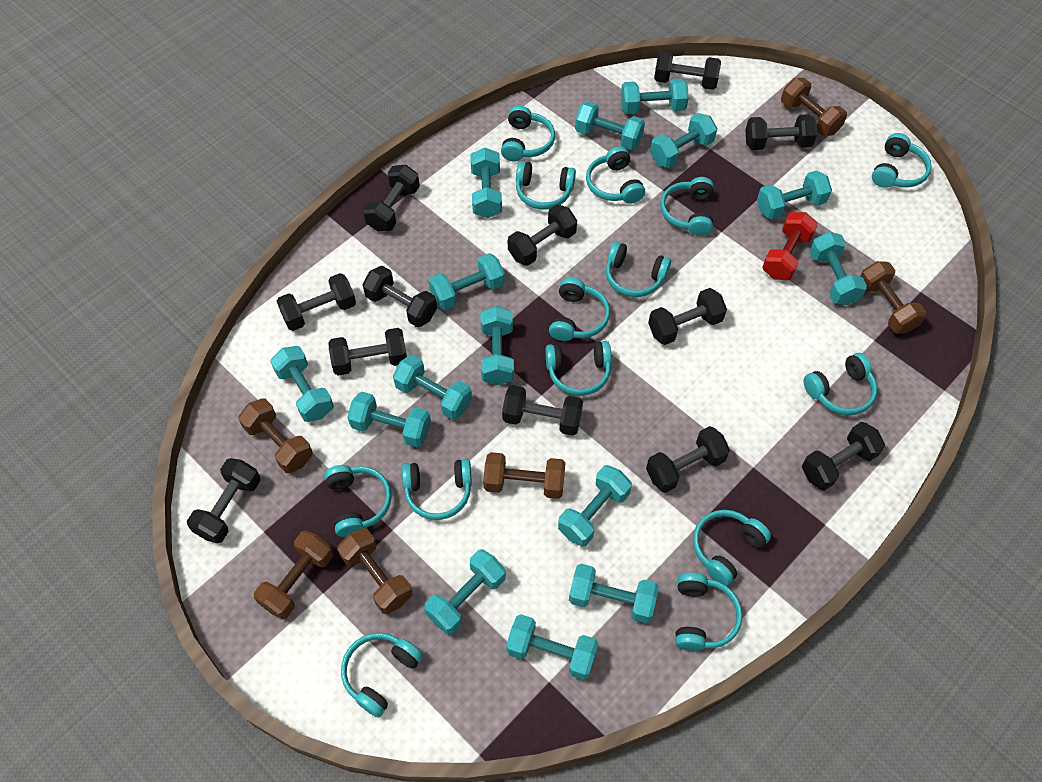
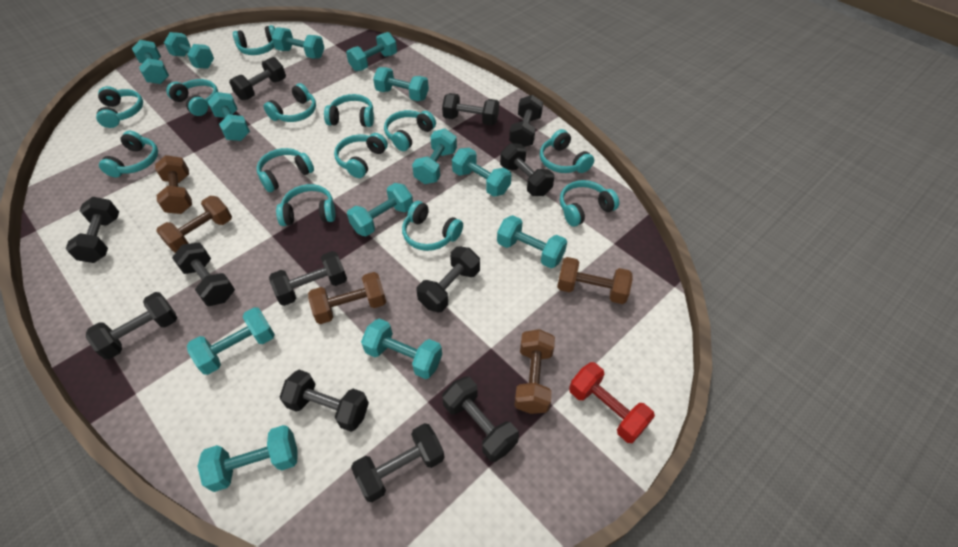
brown dumbbell: 6 -> 5
turquoise dumbbell: 15 -> 13
turquoise headphones: 14 -> 13

